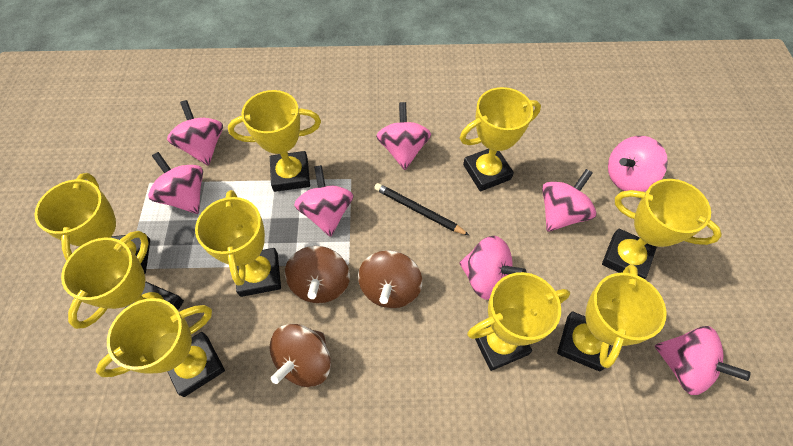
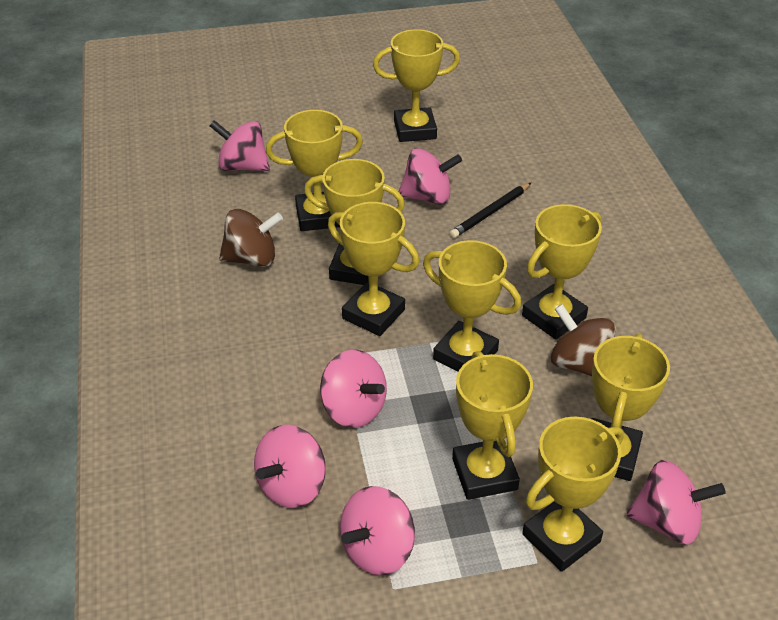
brown spinning top: 3 -> 2
pink spinning top: 8 -> 6

